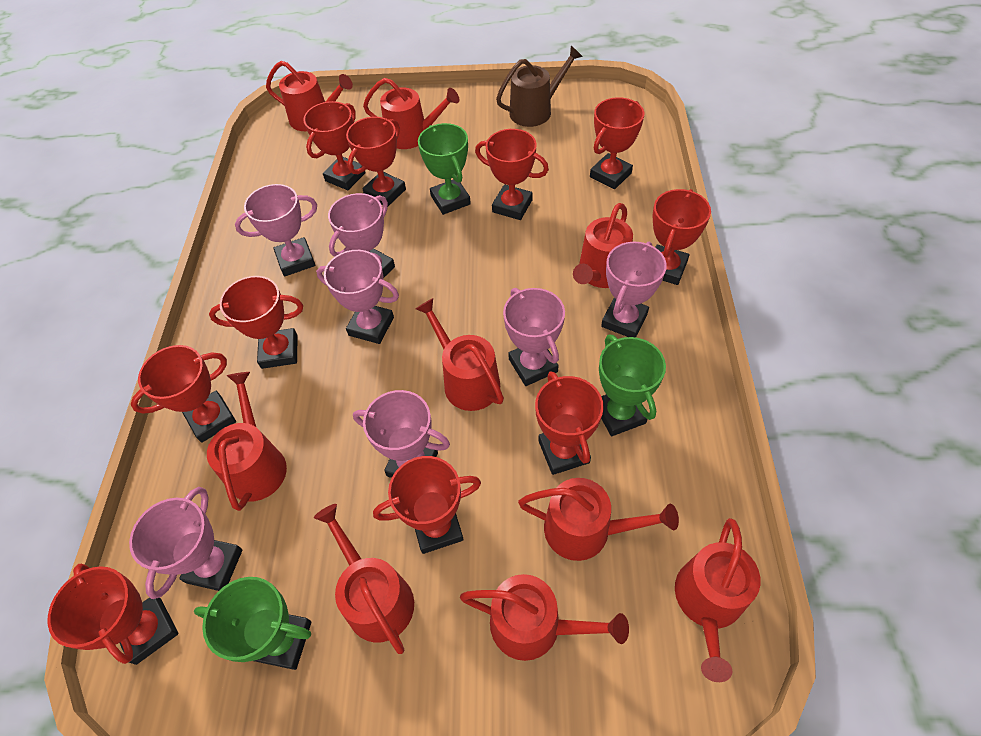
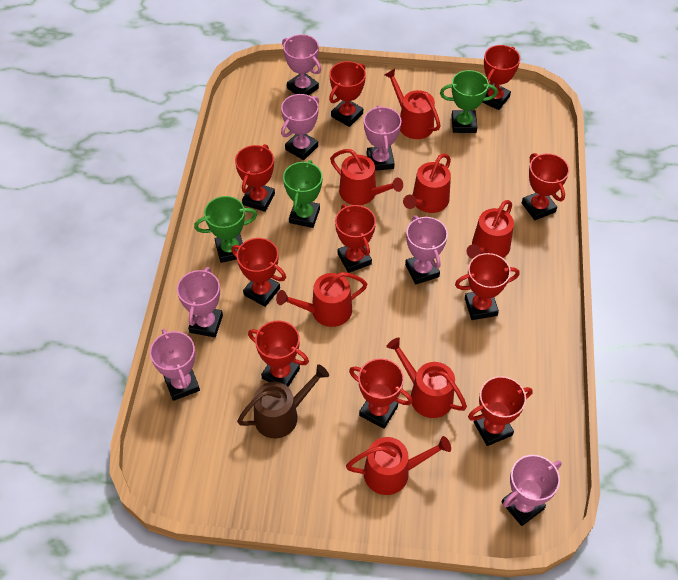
red watering can: 9 -> 7

